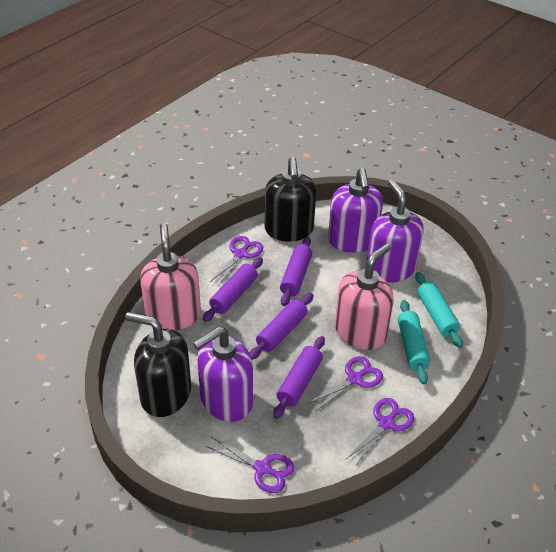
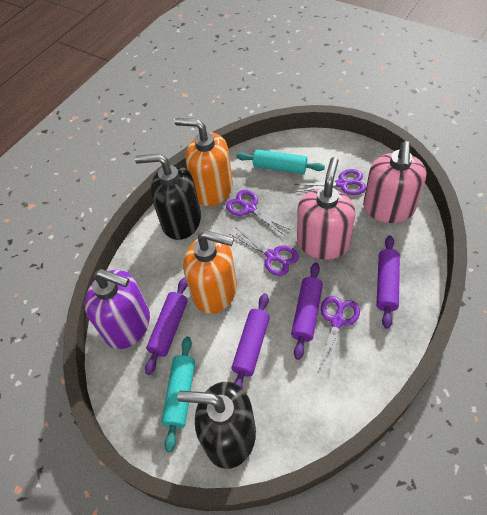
orange soap dispenser: 0 -> 2
purple soap dispenser: 3 -> 1

